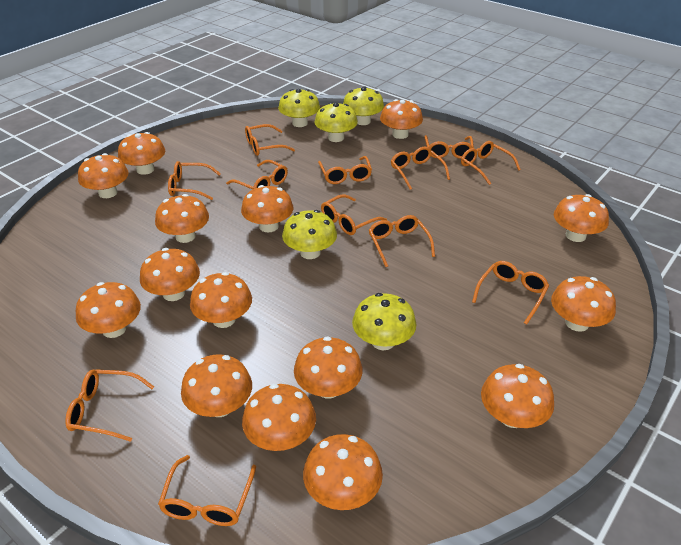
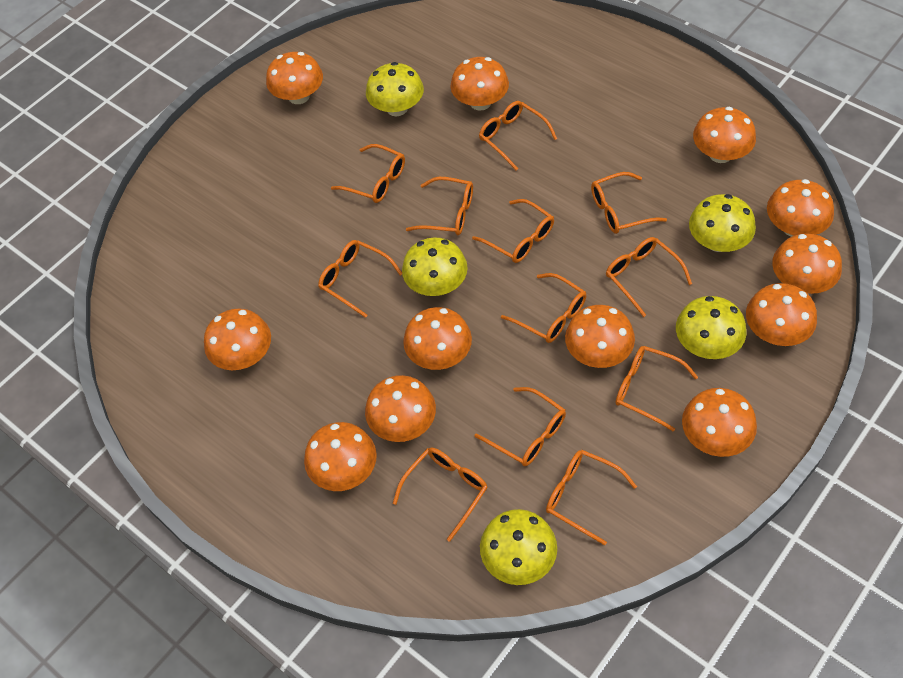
orange mushroom: 15 -> 12

